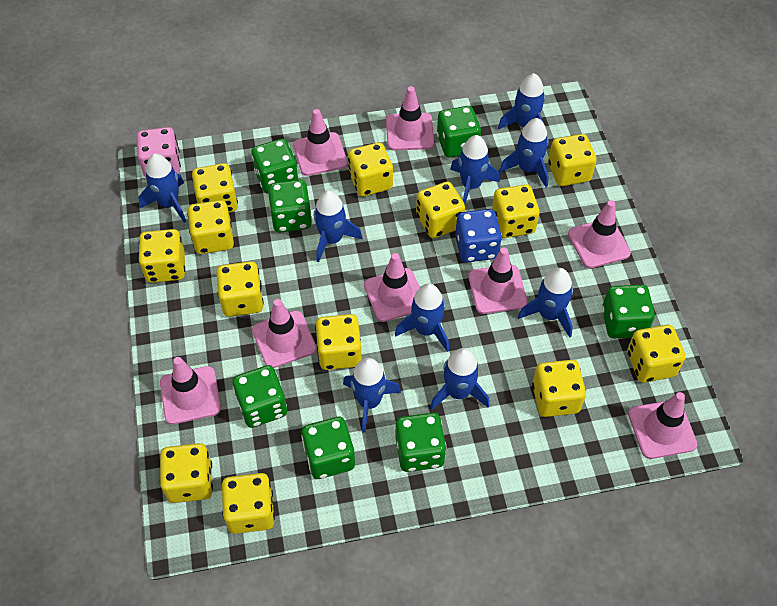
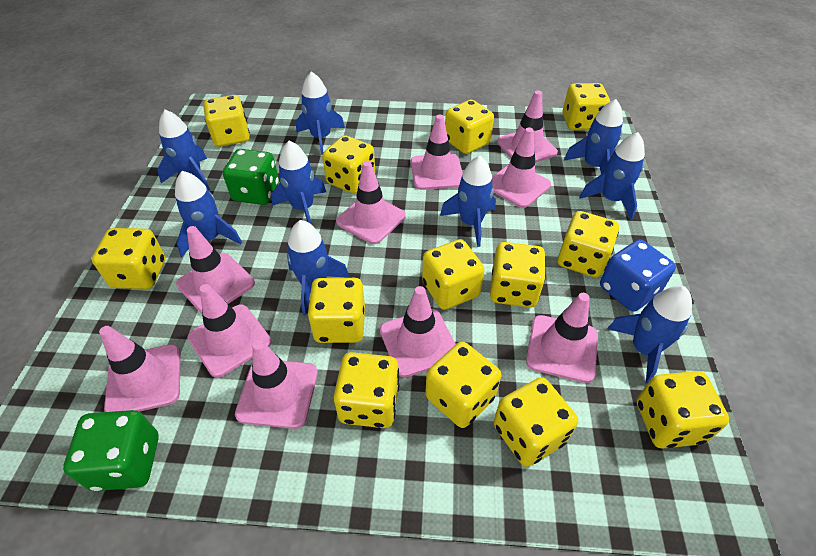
green dice: 7 -> 2
pink dice: 1 -> 0
pink traffic cone: 8 -> 10

